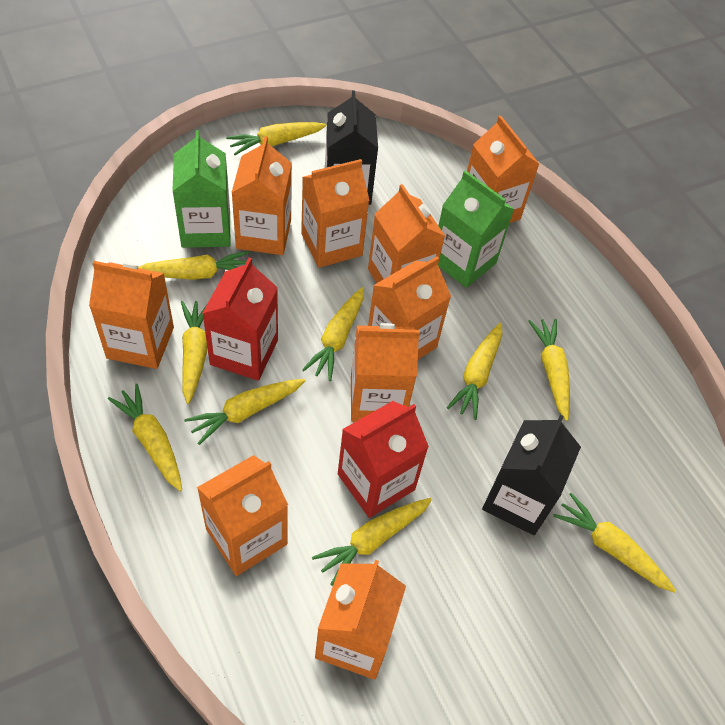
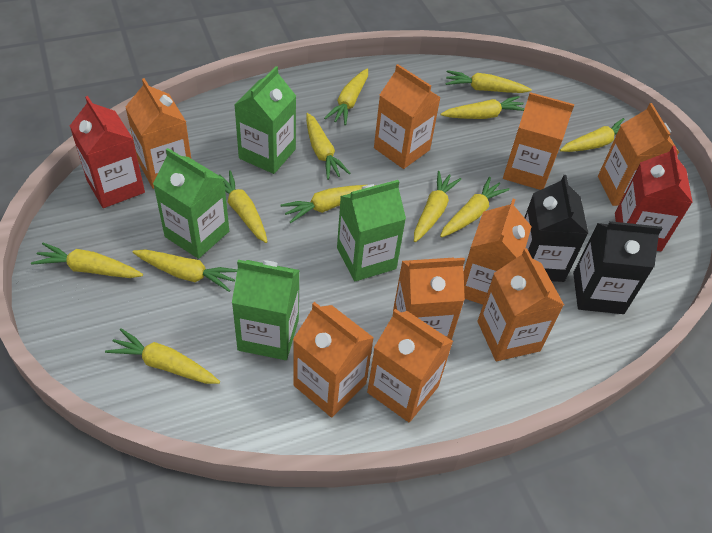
green carton: 2 -> 4
yellow carrot: 10 -> 12

